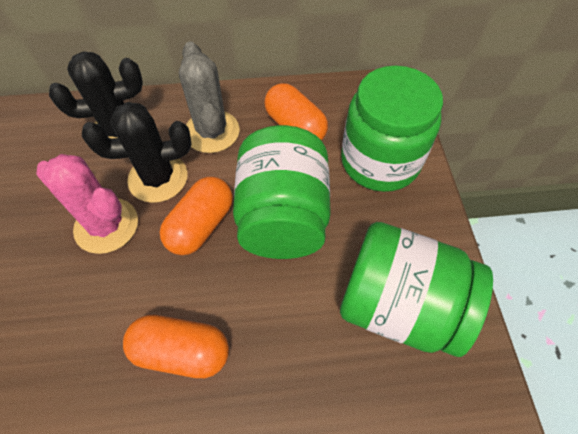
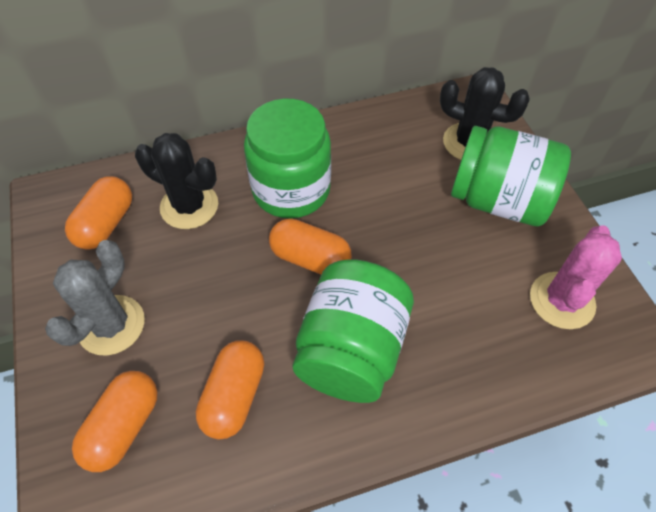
orange capsule: 3 -> 4

